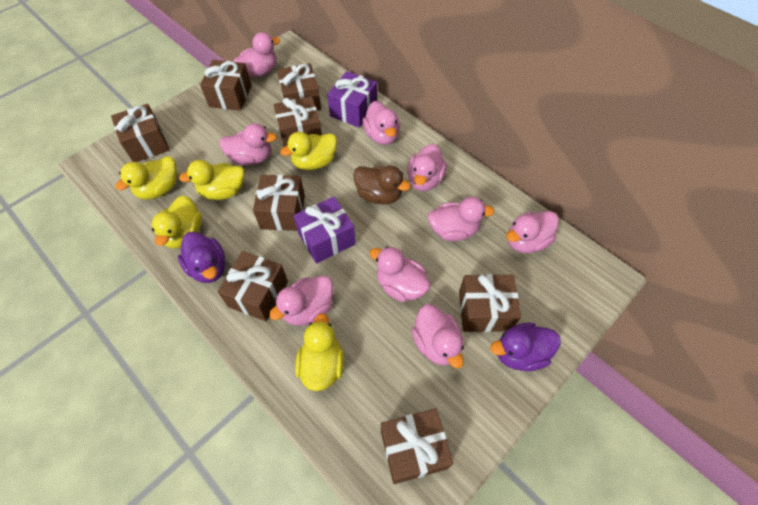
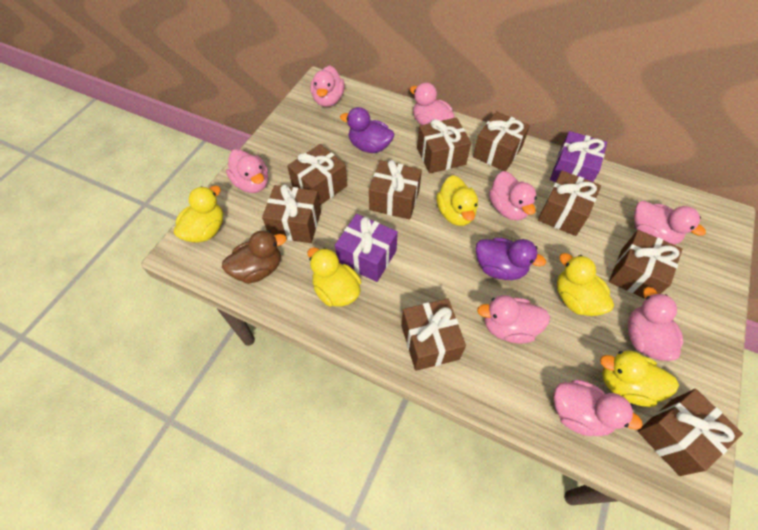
brown gift: 8 -> 9
pink duck: 9 -> 8

